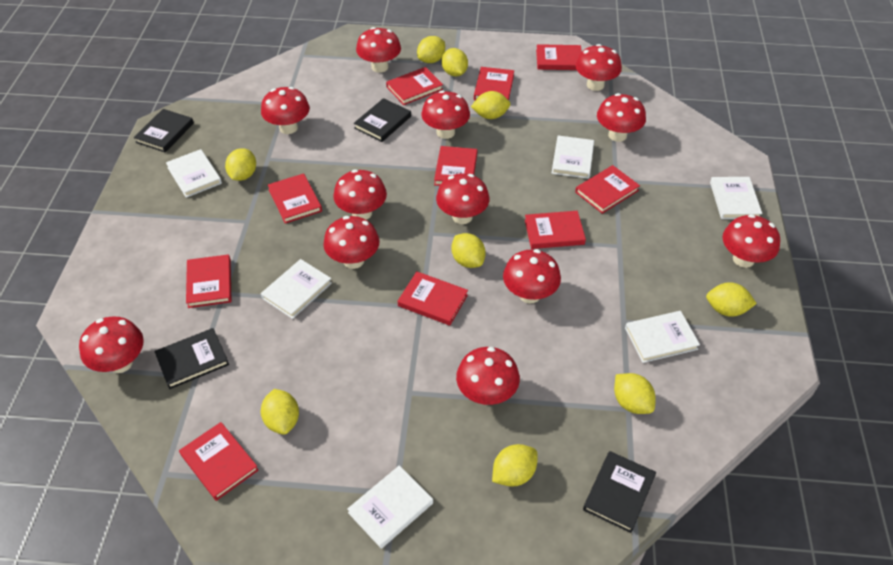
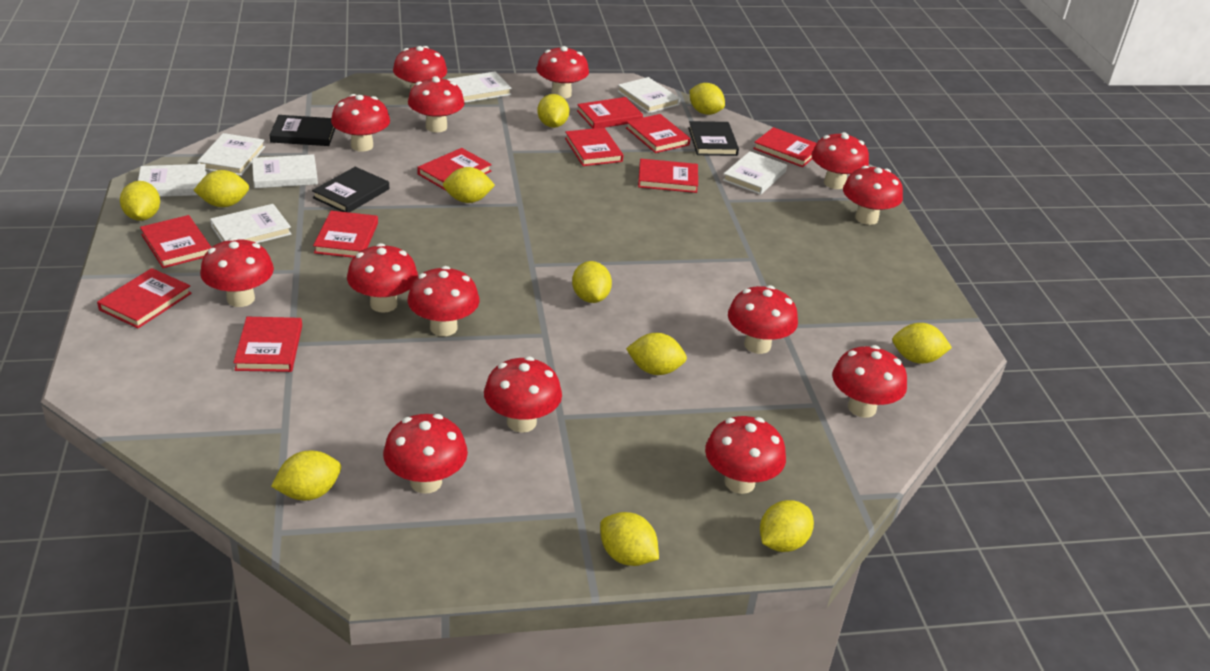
black book: 4 -> 3
red mushroom: 12 -> 14
white book: 6 -> 7
yellow lemon: 9 -> 11

